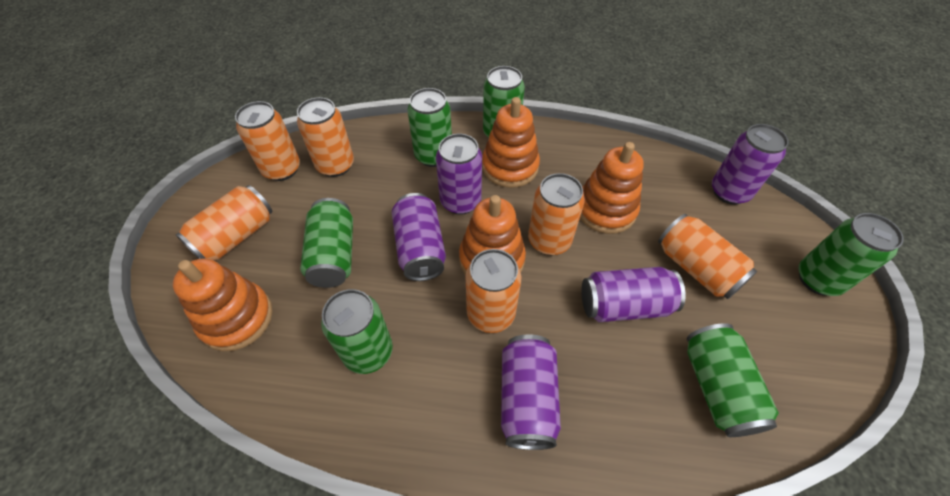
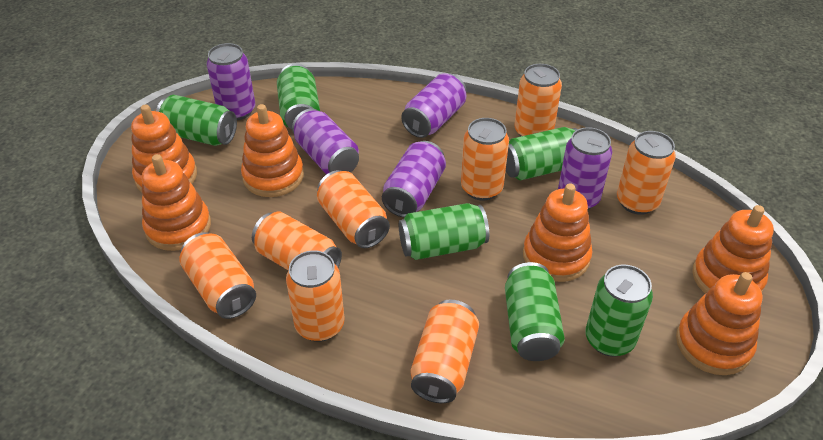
orange can: 6 -> 8
orange stacking toy: 4 -> 6

